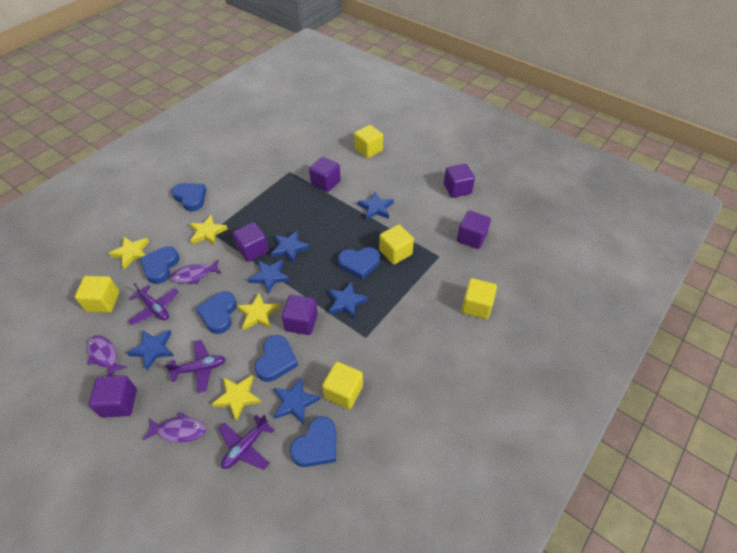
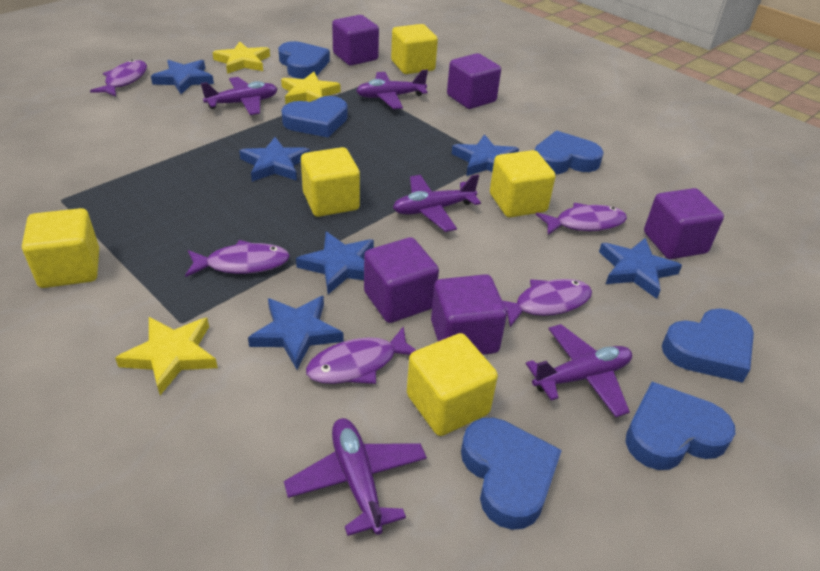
purple cube: 6 -> 5
purple fish: 3 -> 5
purple plane: 3 -> 5
yellow star: 4 -> 3

